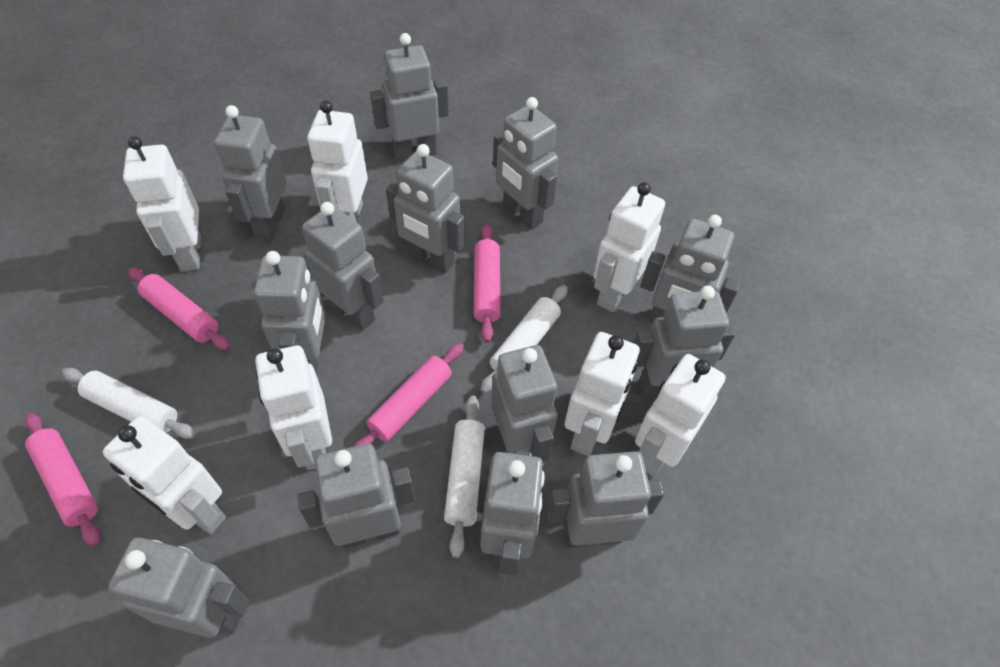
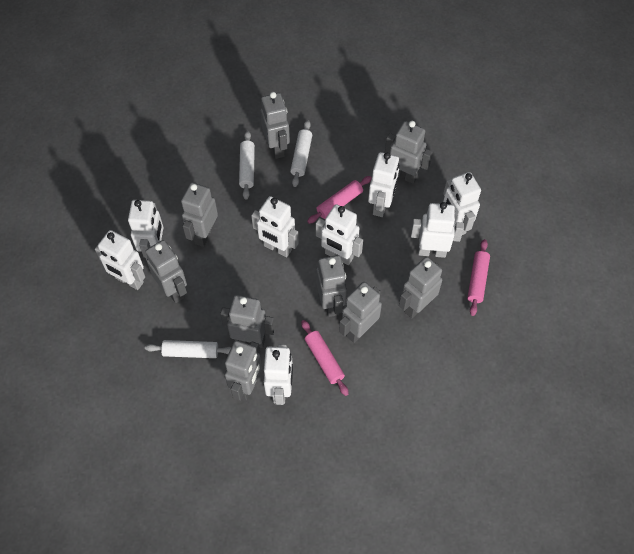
grey robot: 13 -> 9
pink rolling pin: 4 -> 3
white robot: 7 -> 8

